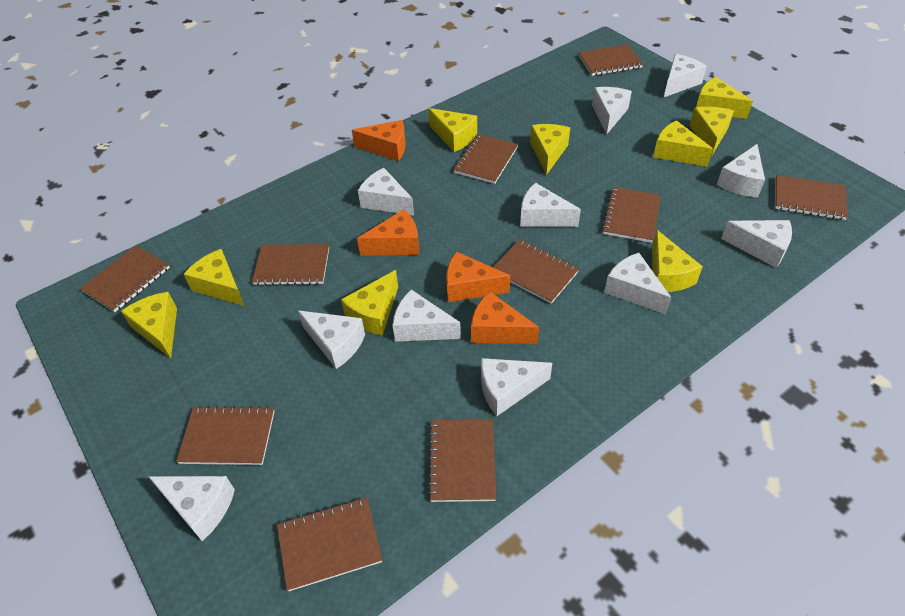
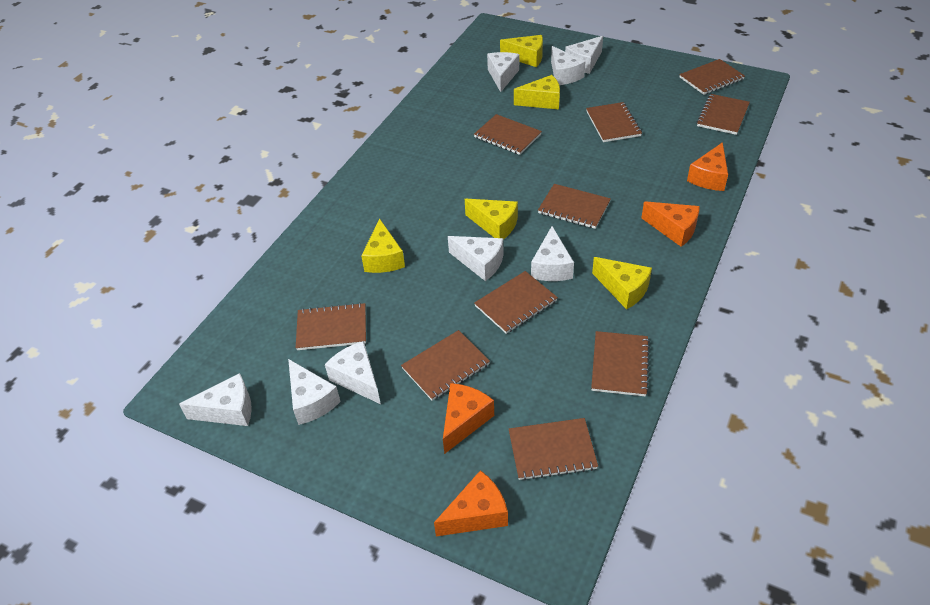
white cheese: 11 -> 8
yellow cheese: 9 -> 5

